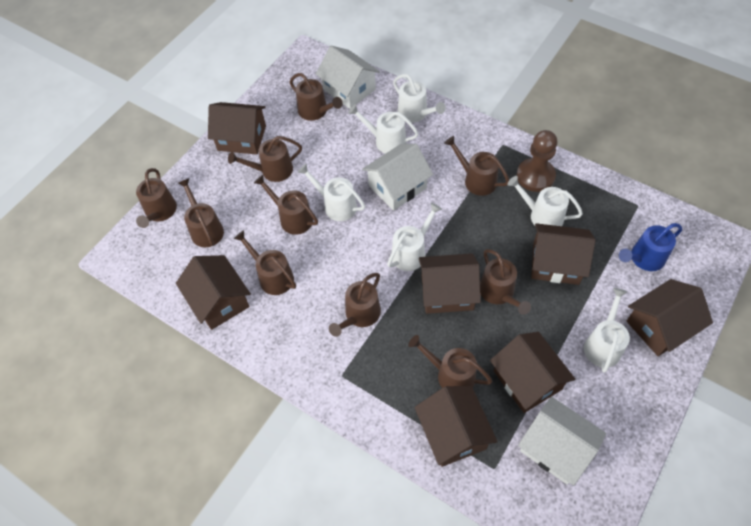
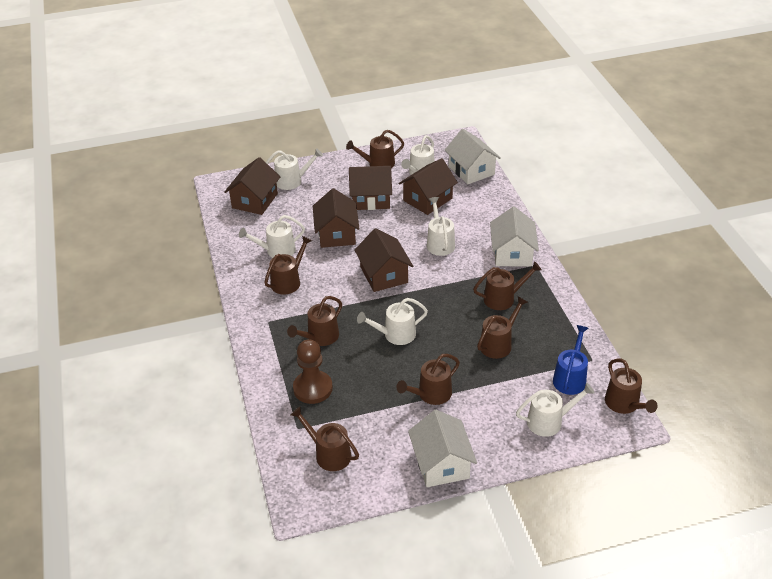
brown house: 7 -> 5
brown watering can: 10 -> 8

